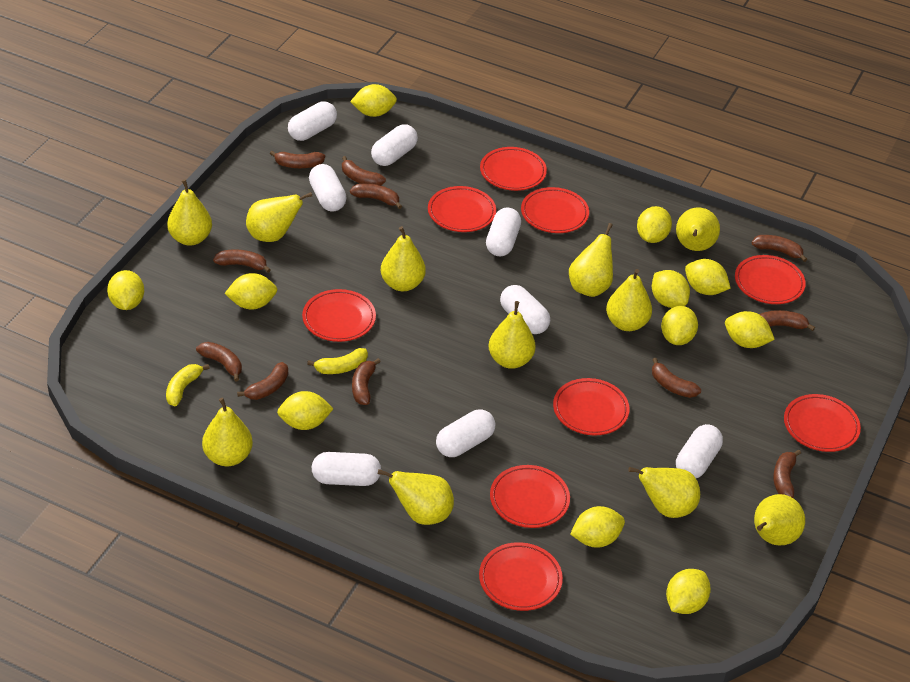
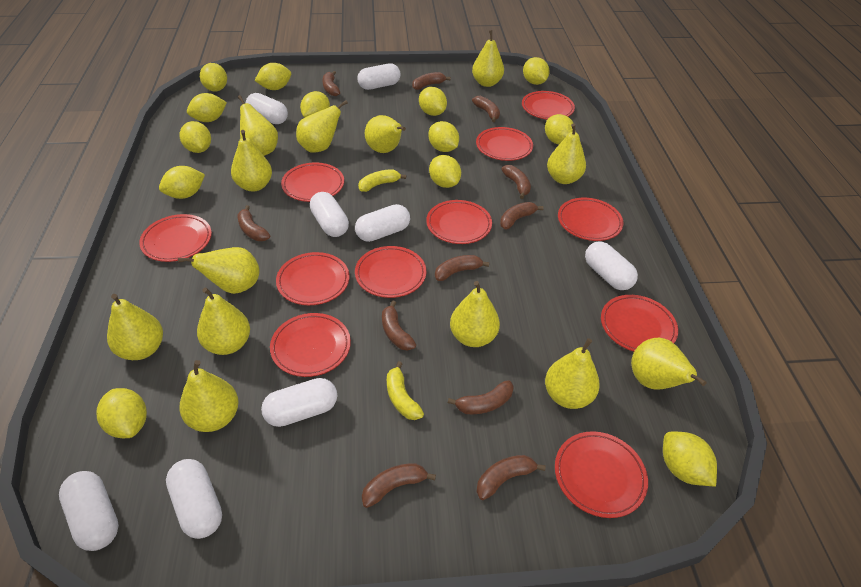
red plate: 9 -> 11
yellow lemon: 11 -> 13
yellow pear: 11 -> 13

